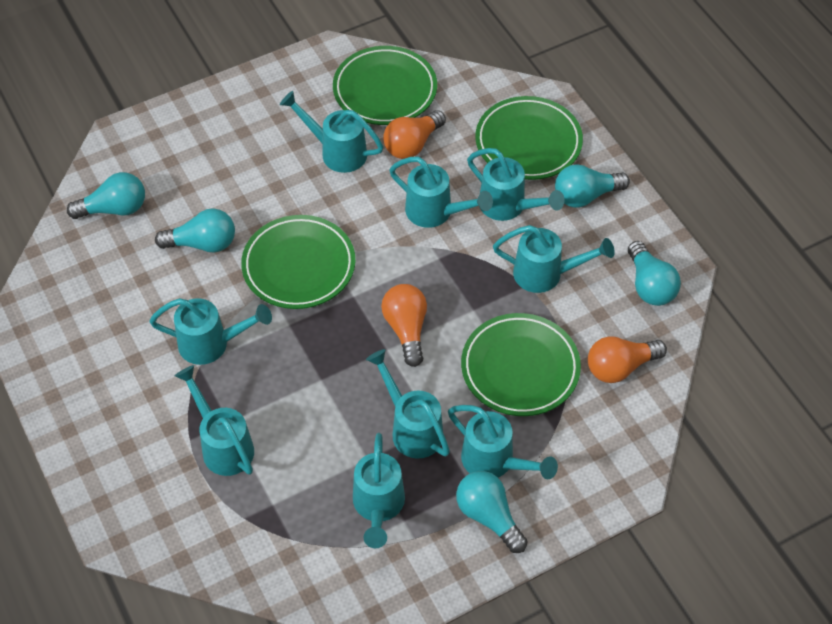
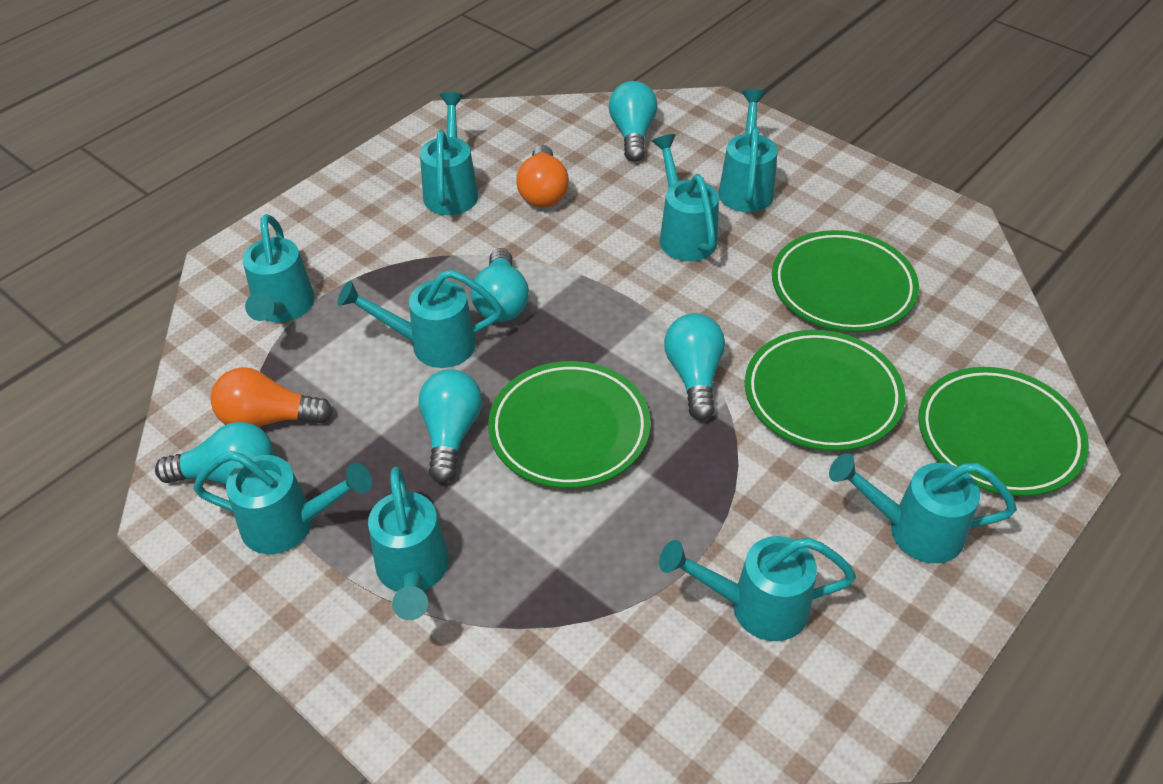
orange light bulb: 3 -> 2

